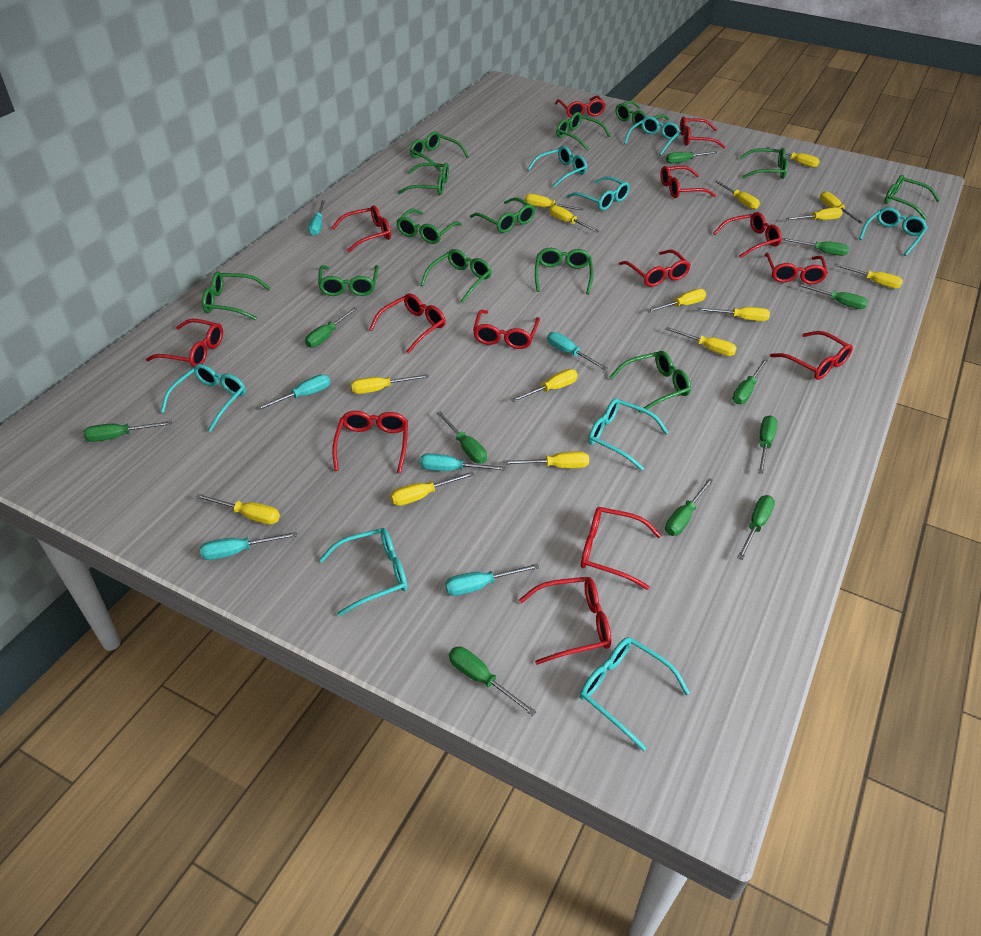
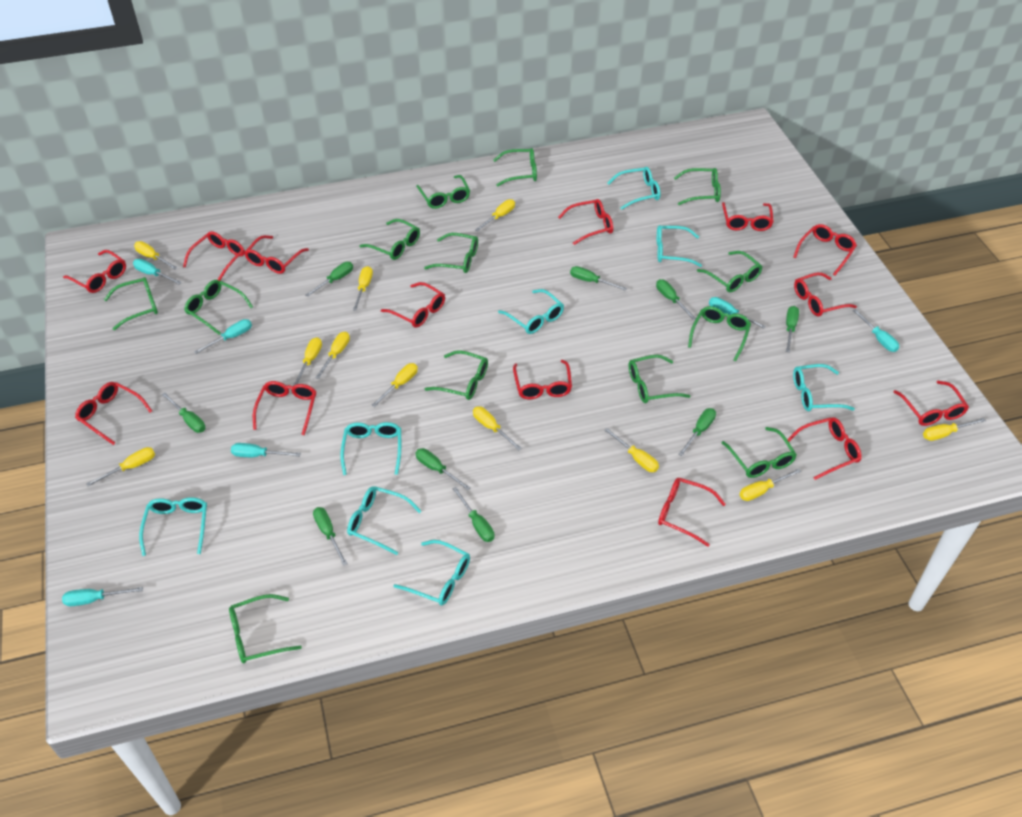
green screwdriver: 11 -> 9
yellow screwdriver: 15 -> 11

